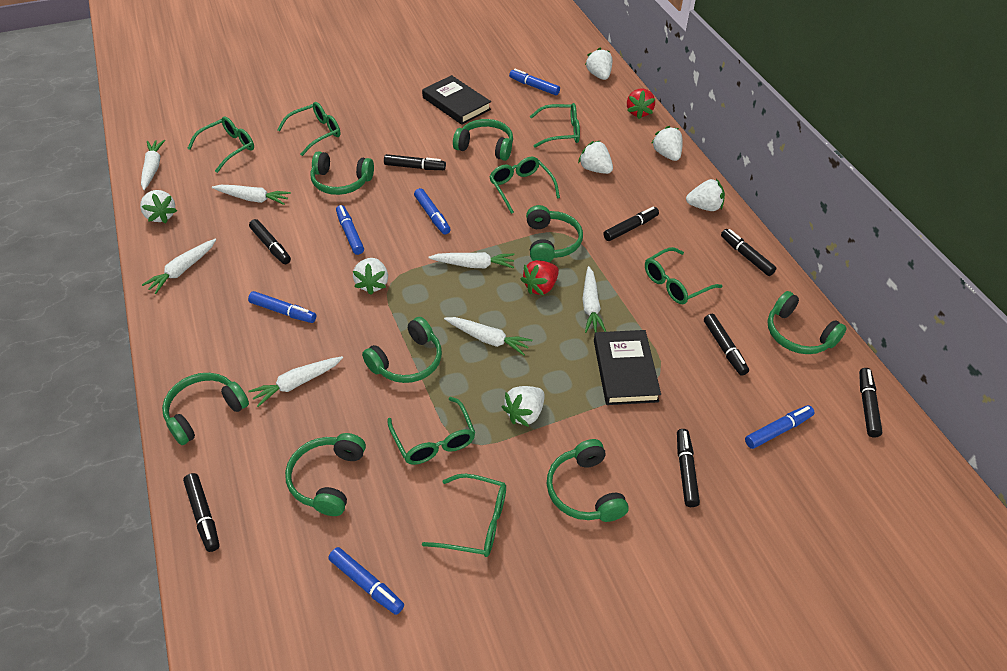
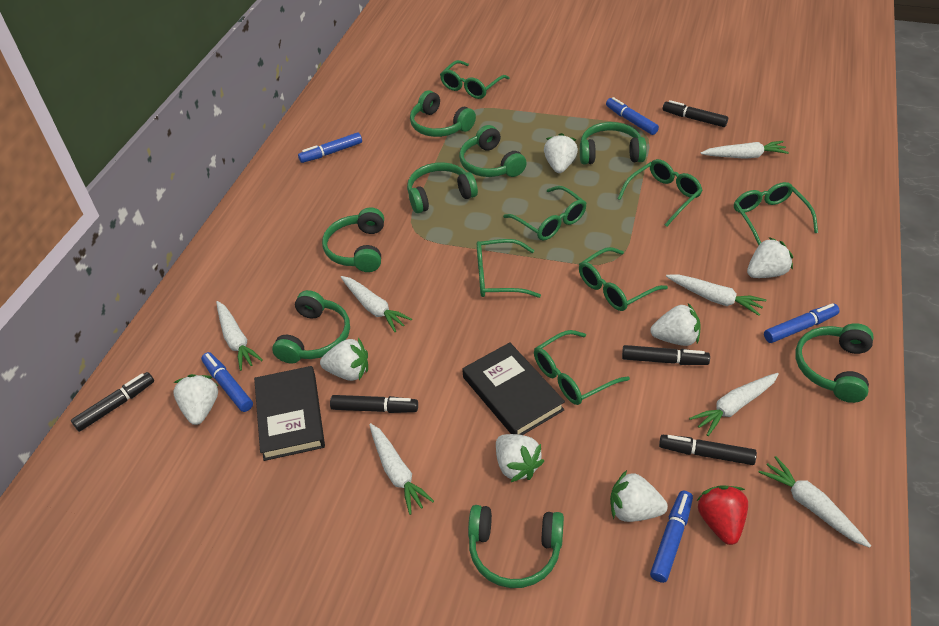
black marker: 8 -> 5
blue marker: 6 -> 5
red strawberry: 2 -> 1

